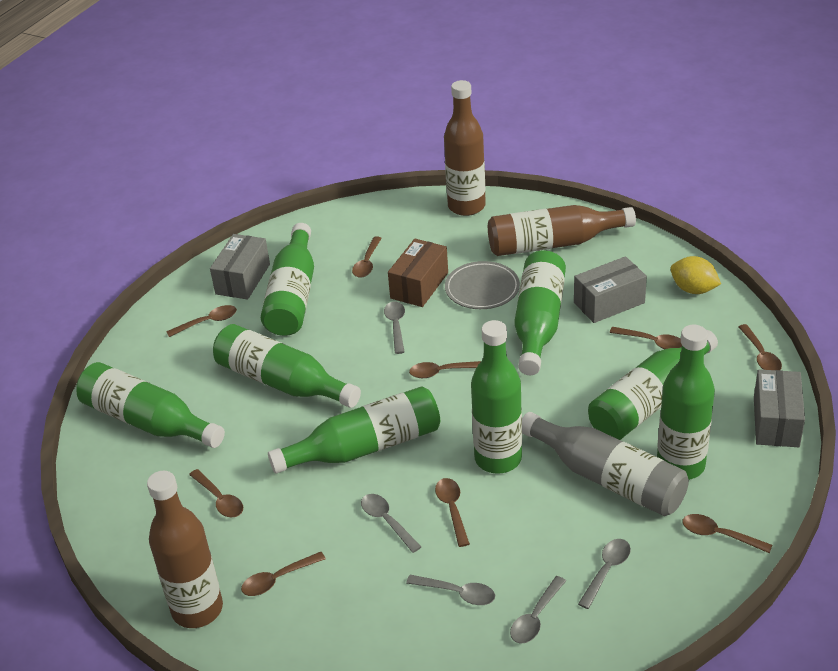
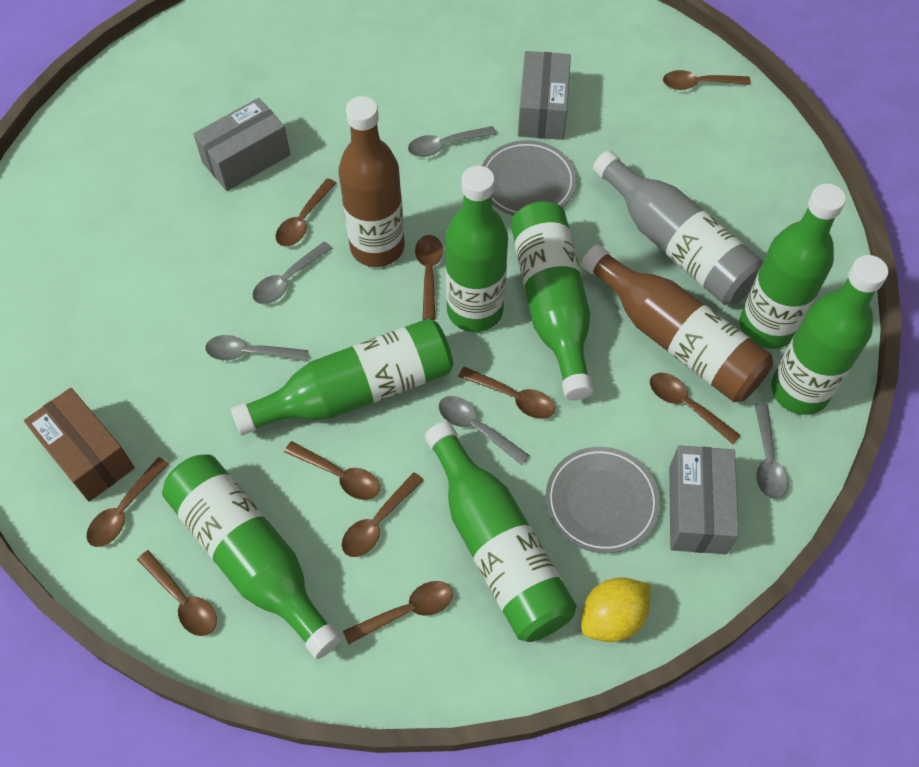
brown bottle: 3 -> 2
brown spoon: 9 -> 10
green bottle: 8 -> 7
grey plate: 1 -> 2

